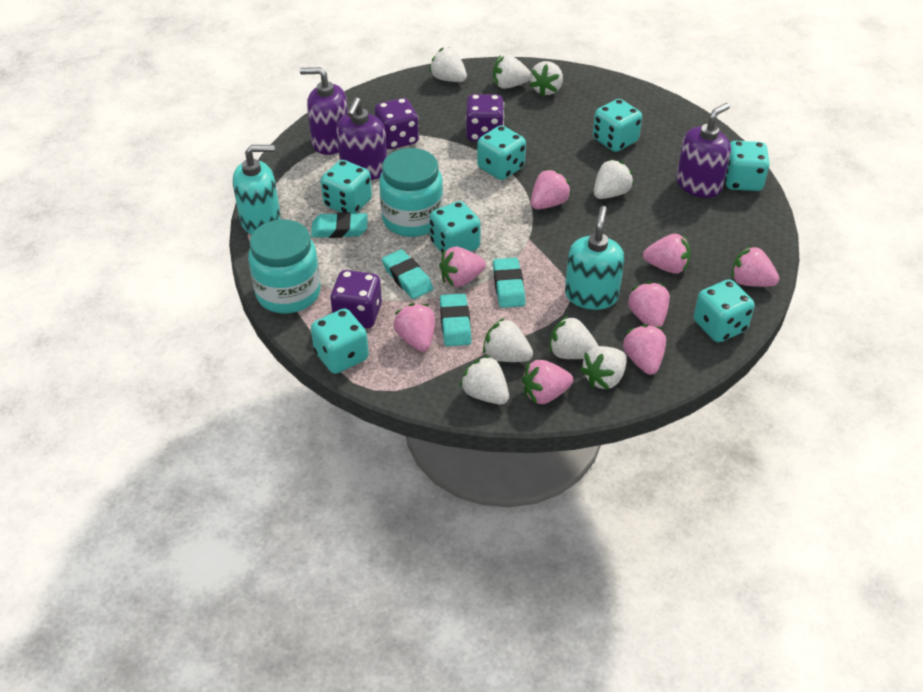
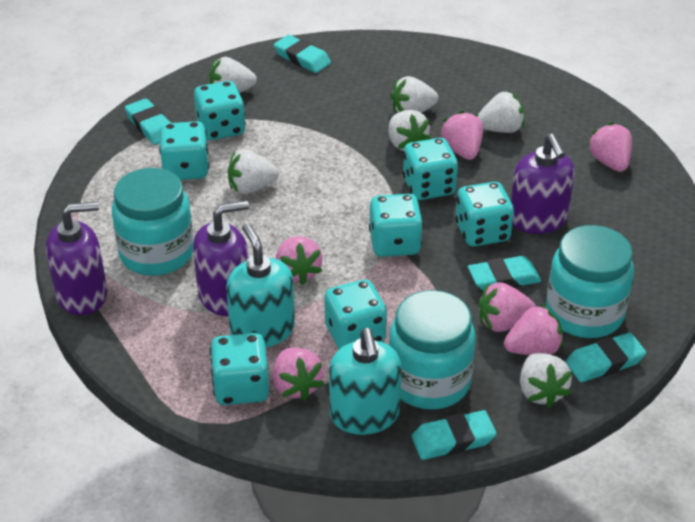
pink strawberry: 8 -> 6
purple dice: 3 -> 0
turquoise eraser: 4 -> 5
turquoise jar: 2 -> 3
white strawberry: 8 -> 6

